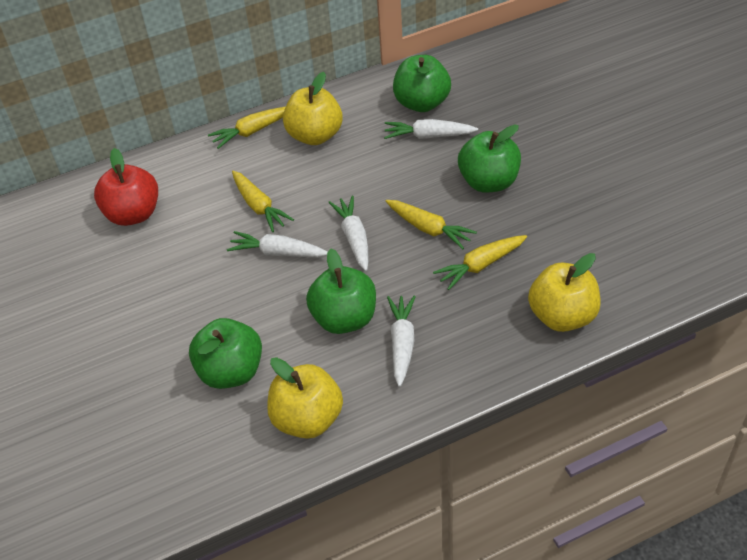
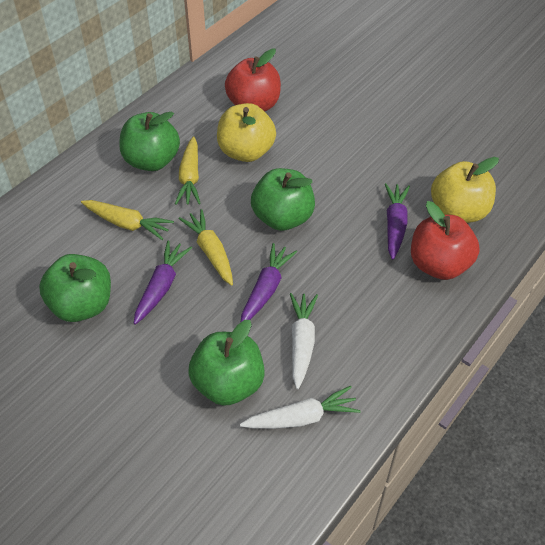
purple carrot: 0 -> 3
red apple: 1 -> 2
white carrot: 4 -> 2
yellow apple: 3 -> 2
yellow carrot: 4 -> 3

